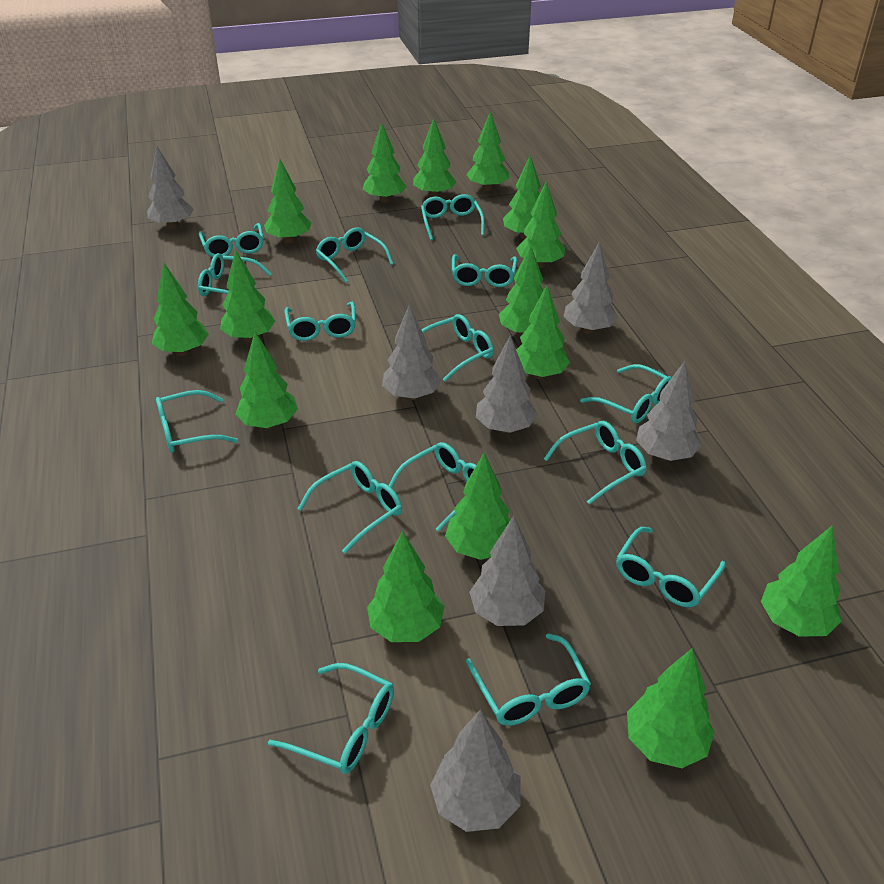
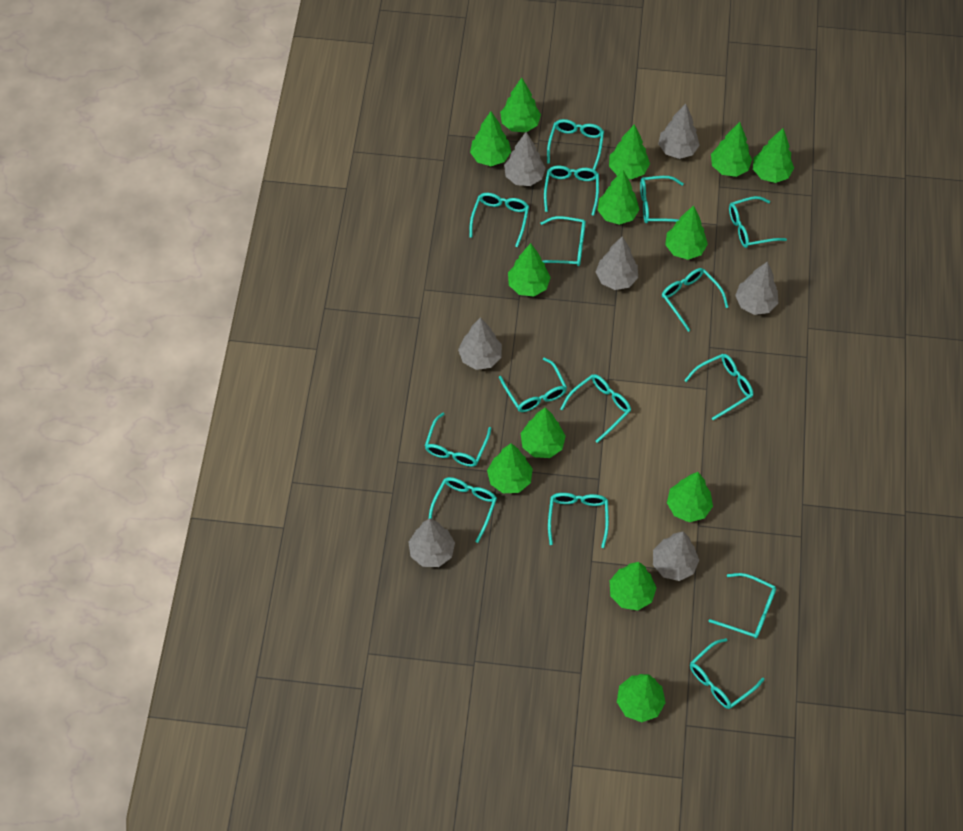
green tree: 15 -> 13

